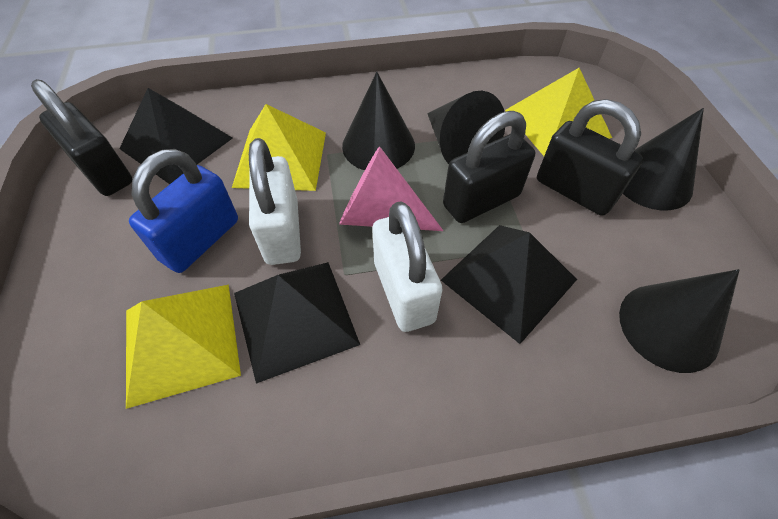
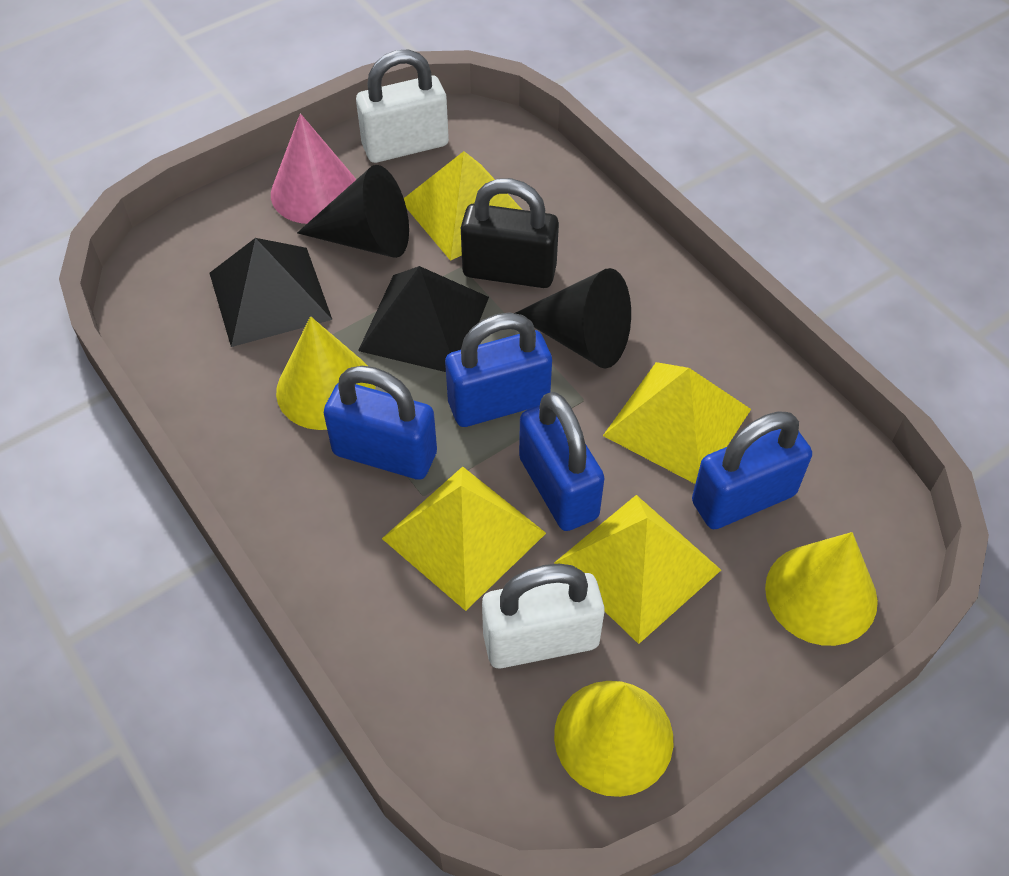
black cone: 4 -> 2
black padlock: 3 -> 1
black pyramid: 3 -> 2
blue padlock: 1 -> 4
yellow cone: 0 -> 3
yellow pyramid: 3 -> 4

